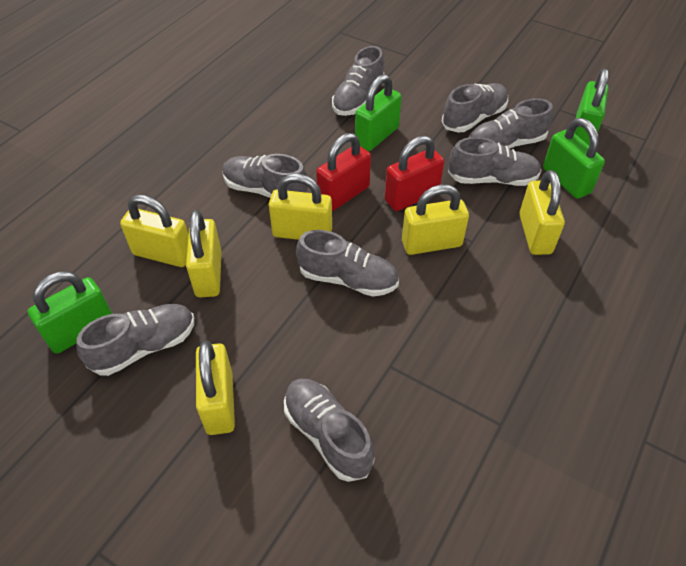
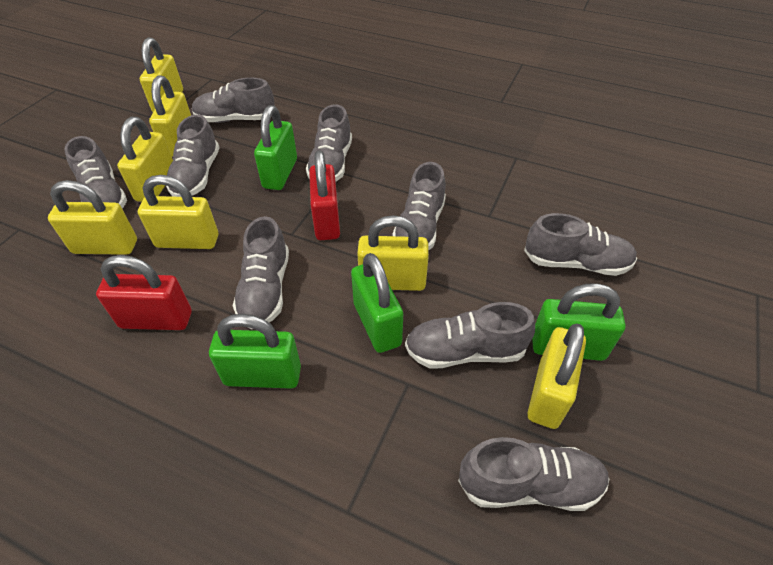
grey shoe: 8 -> 9
yellow padlock: 6 -> 7

